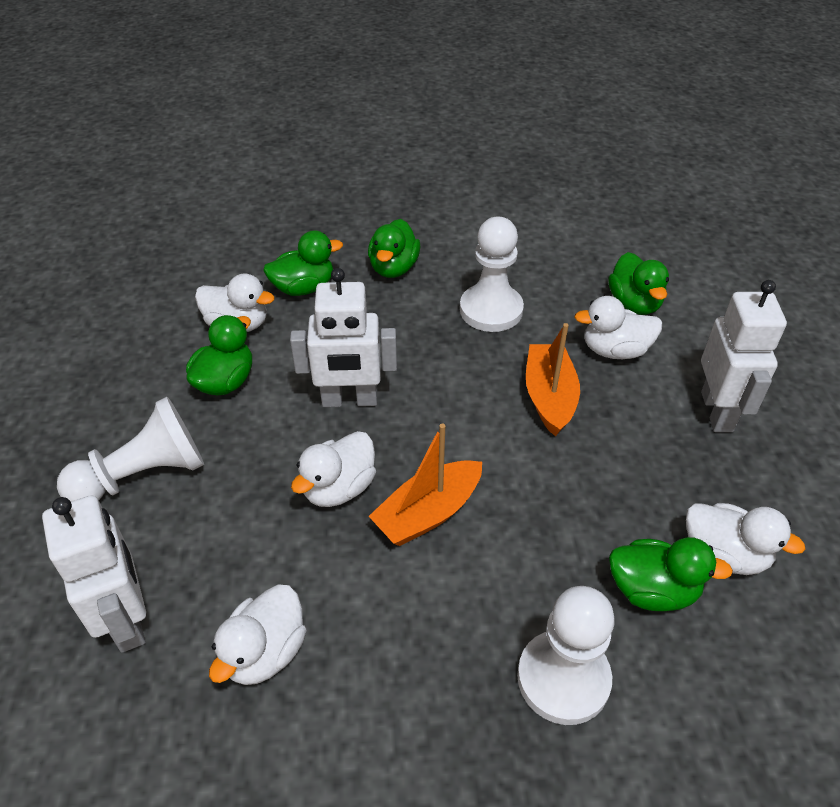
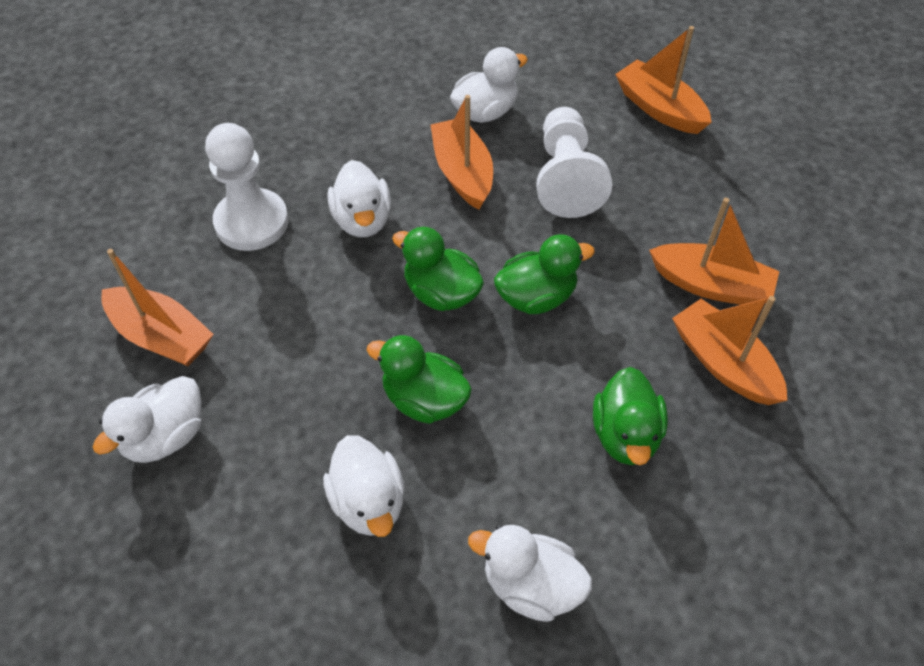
green duck: 5 -> 4
orange boat: 2 -> 5
white pawn: 3 -> 2
white robot: 3 -> 0

